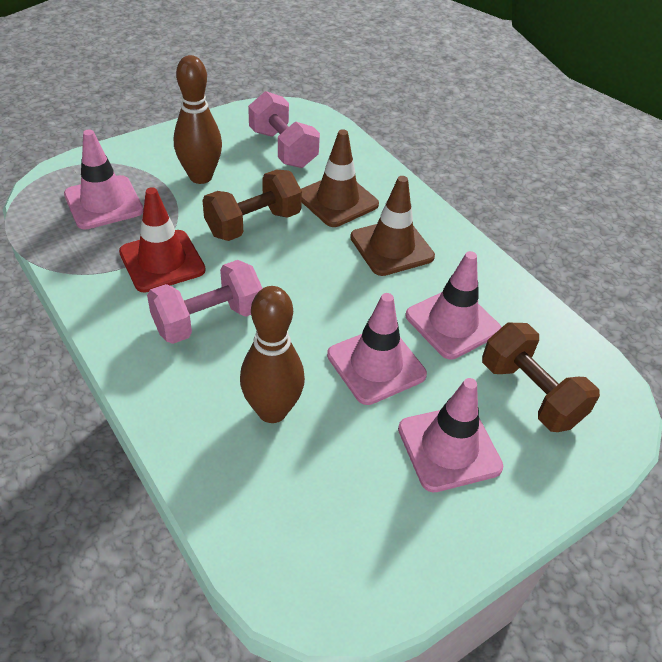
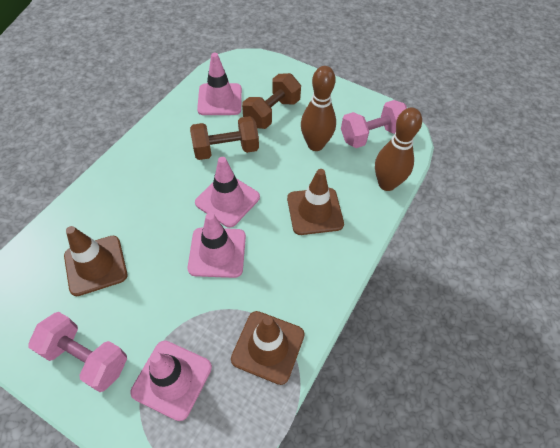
brown traffic cone: 2 -> 3
red traffic cone: 1 -> 0

